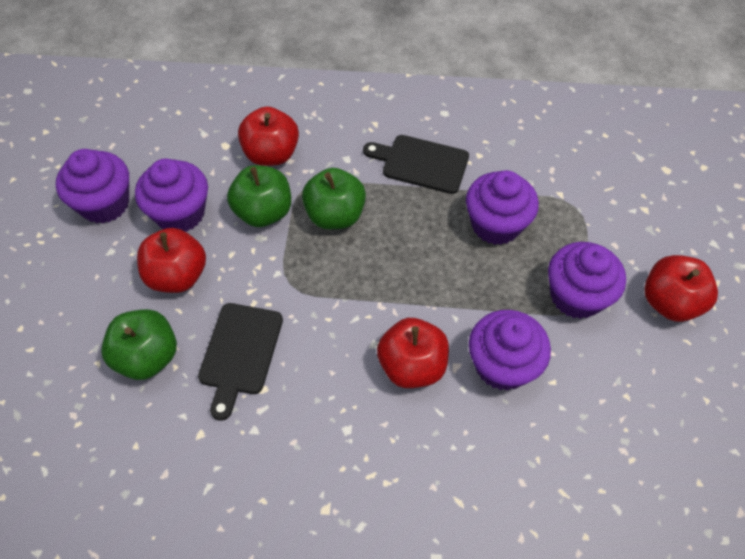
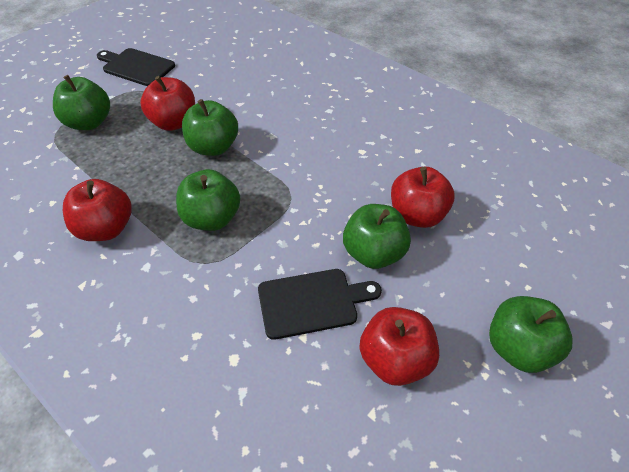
green apple: 3 -> 5
purple cupcake: 5 -> 0

